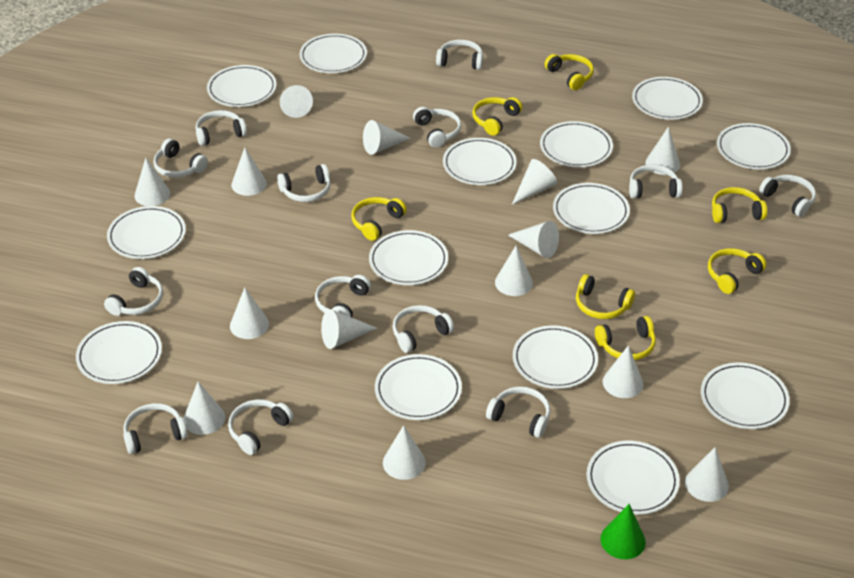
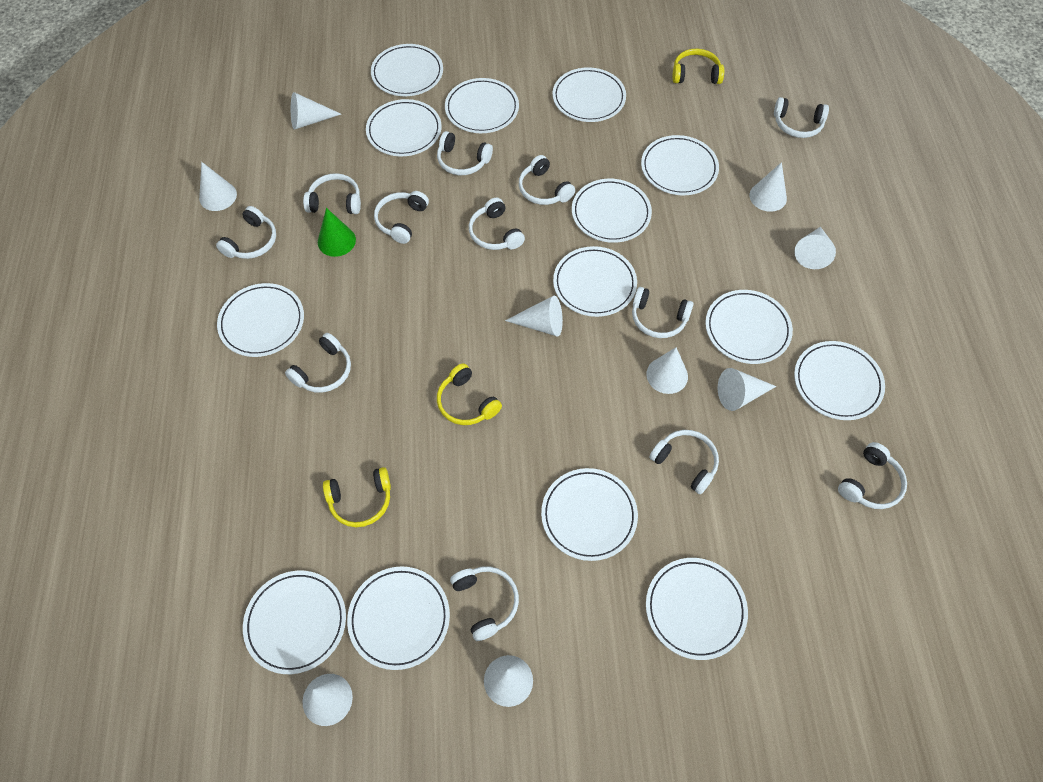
white cone: 14 -> 9
white headphones: 13 -> 12
yellow headphones: 7 -> 3

